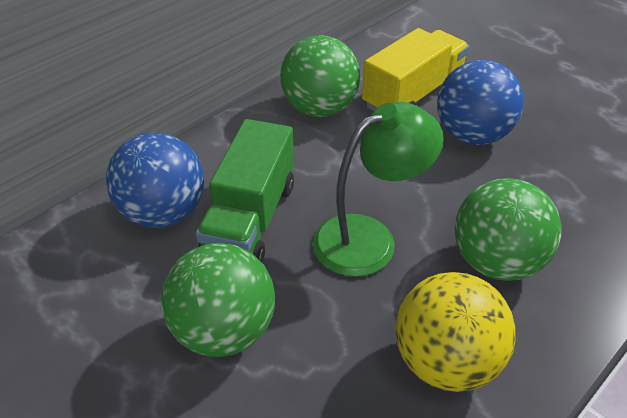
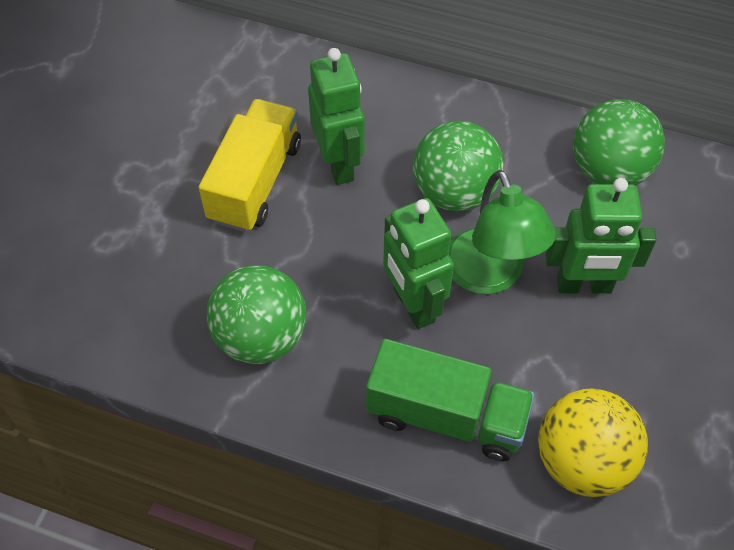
blue ball: 2 -> 0
green robot: 0 -> 3

